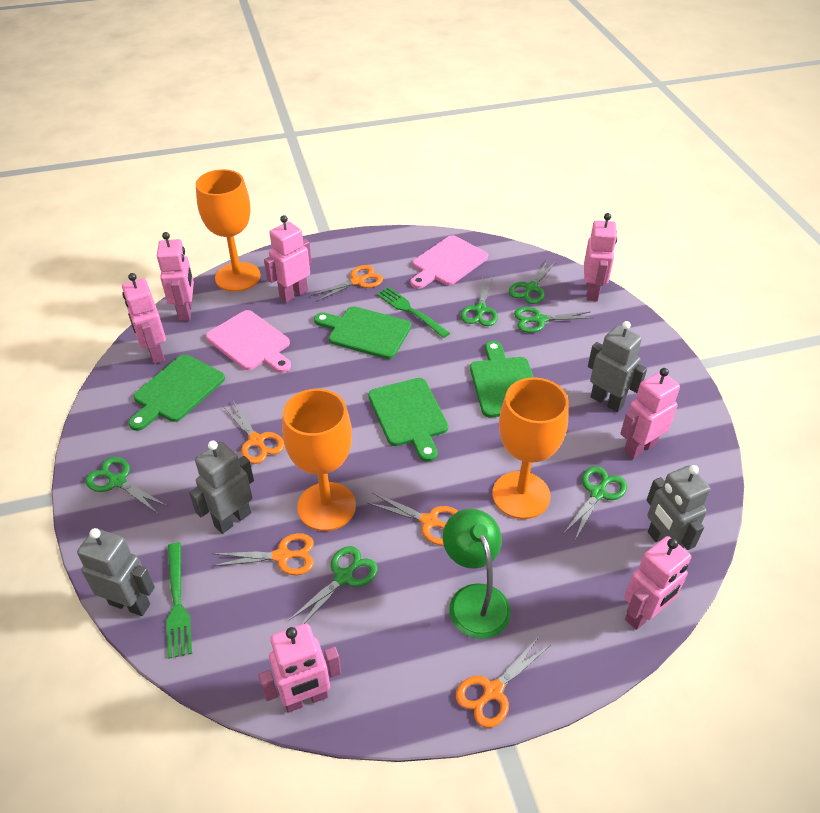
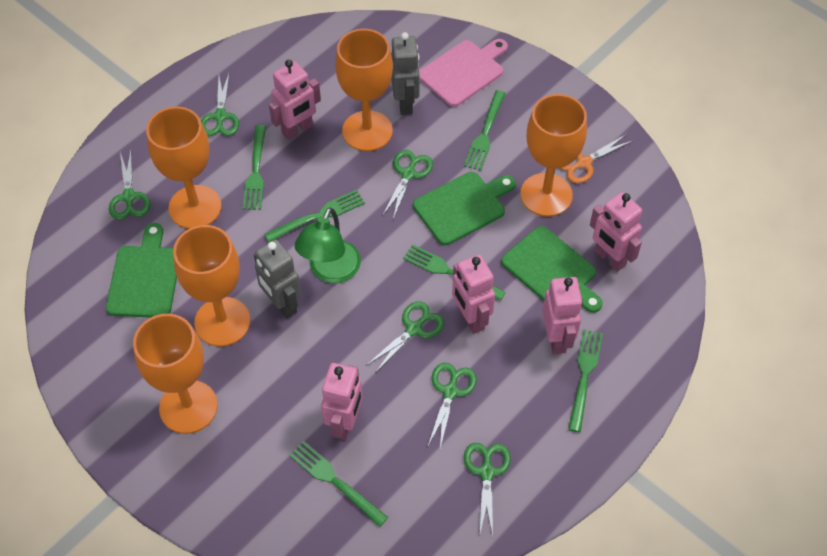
green cutting board: 4 -> 3
green fork: 2 -> 6
grey robot: 4 -> 2
orange goblet: 3 -> 5
orange scissors: 5 -> 1
pink cutting board: 2 -> 1
pink robot: 7 -> 5

